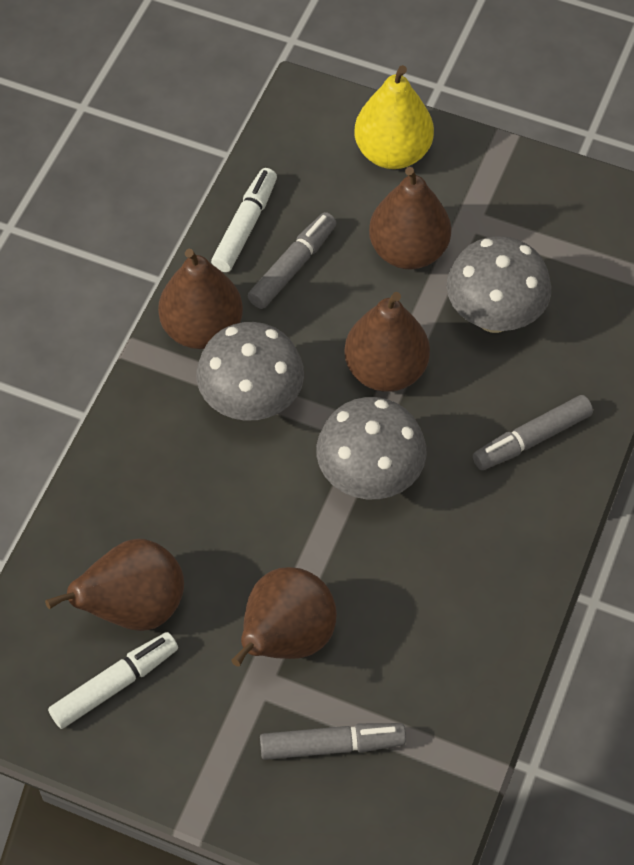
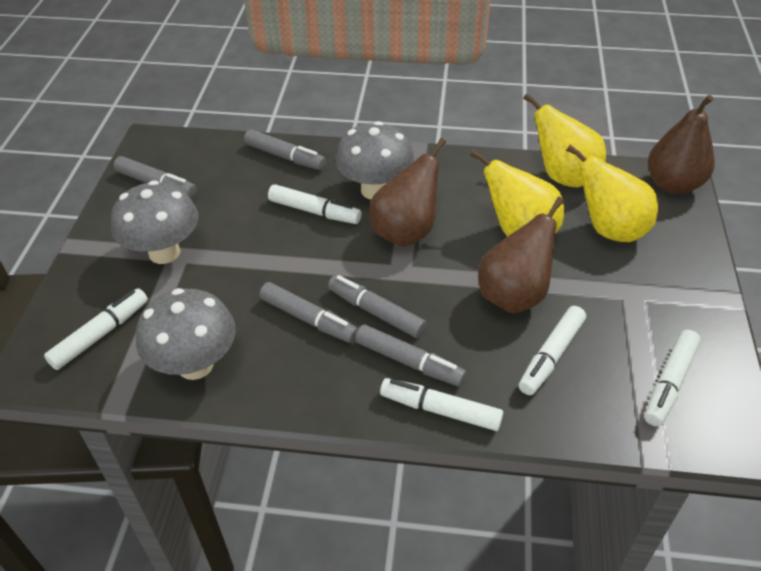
brown pear: 5 -> 3
grey marker: 3 -> 5
white marker: 2 -> 5
yellow pear: 1 -> 3

